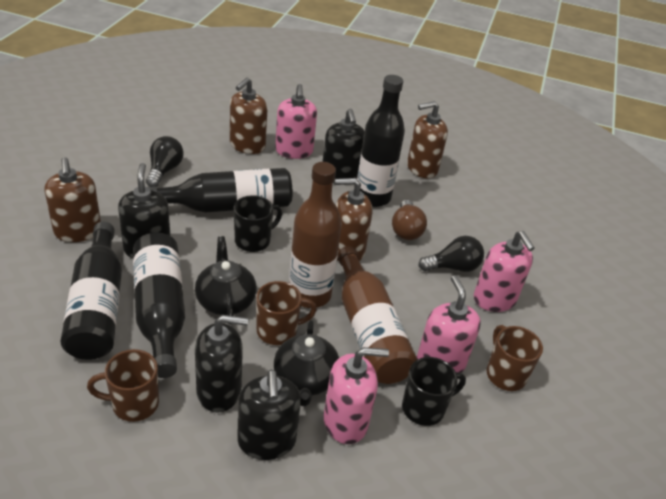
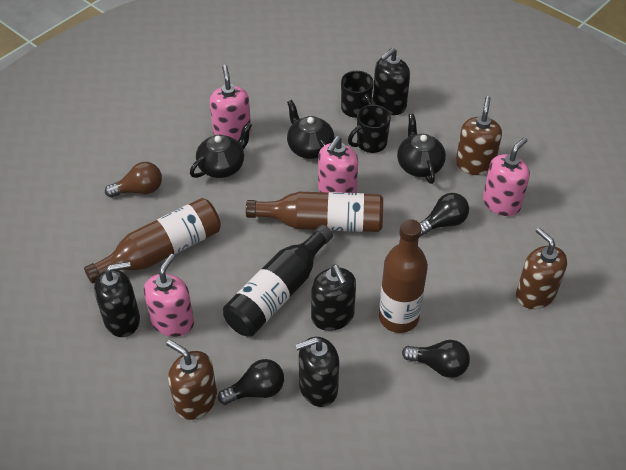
black bottle: 4 -> 1
black light bulb: 2 -> 3
black teapot: 2 -> 3
brown bottle: 2 -> 3
brown mug: 3 -> 0
brown soap dispenser: 4 -> 3

